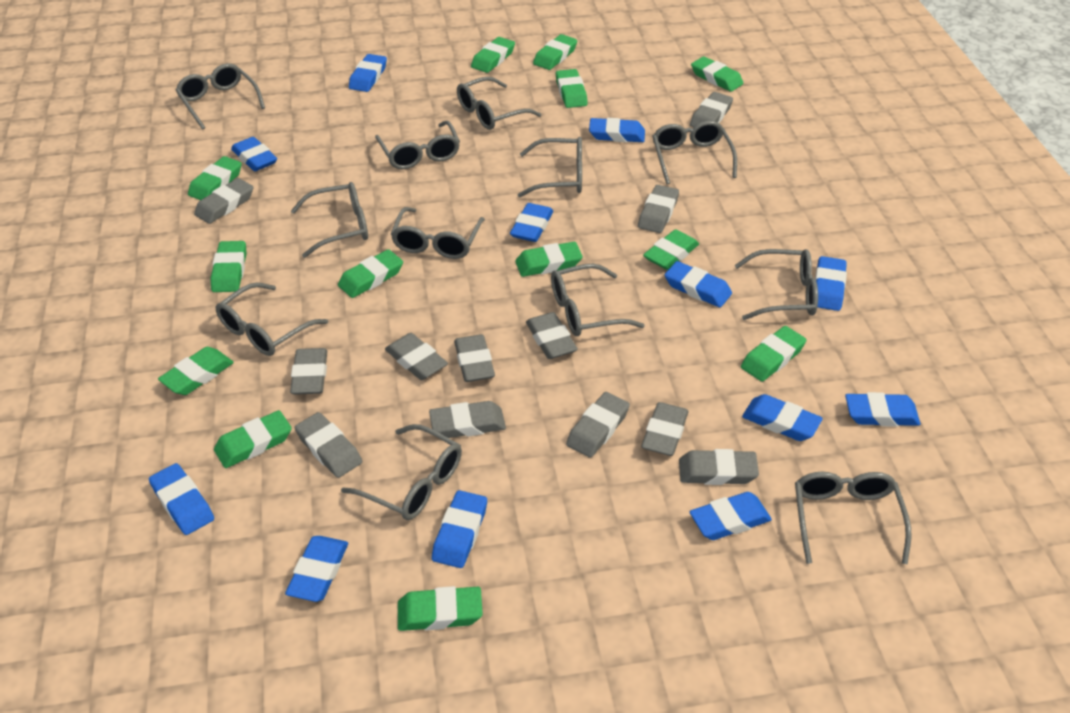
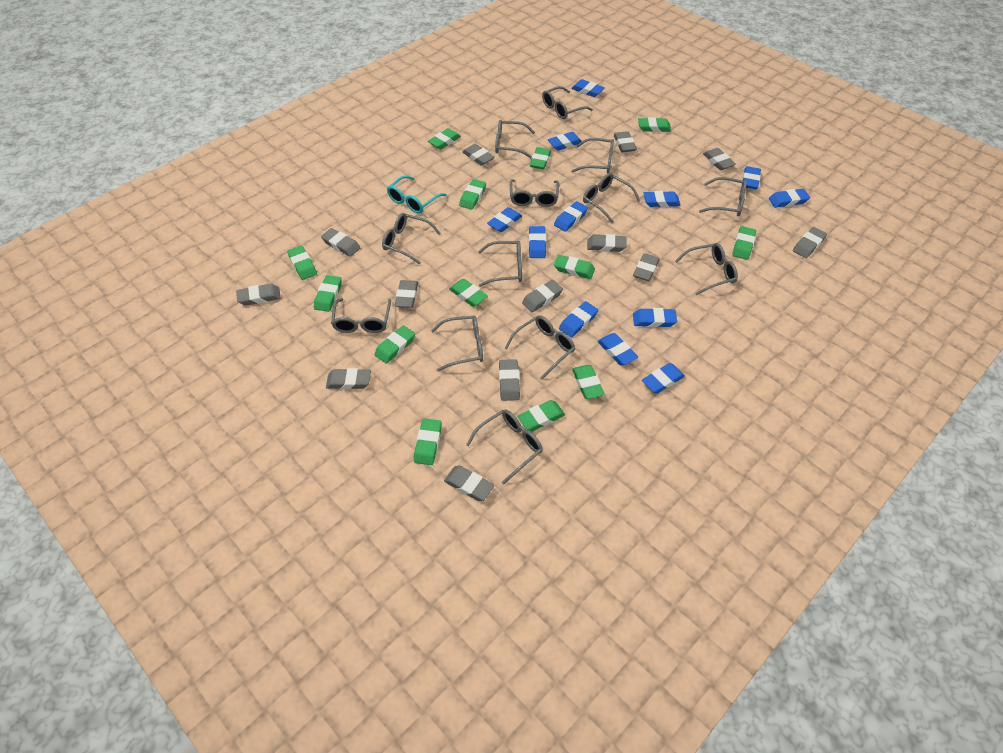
grey eraser: 12 -> 13
grey glasses: 12 -> 13
turquoise glasses: 0 -> 1

